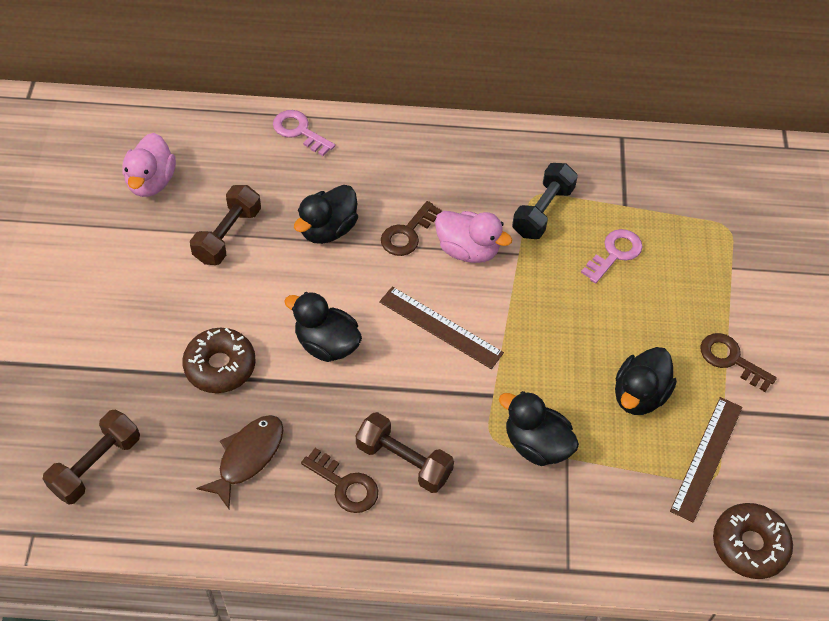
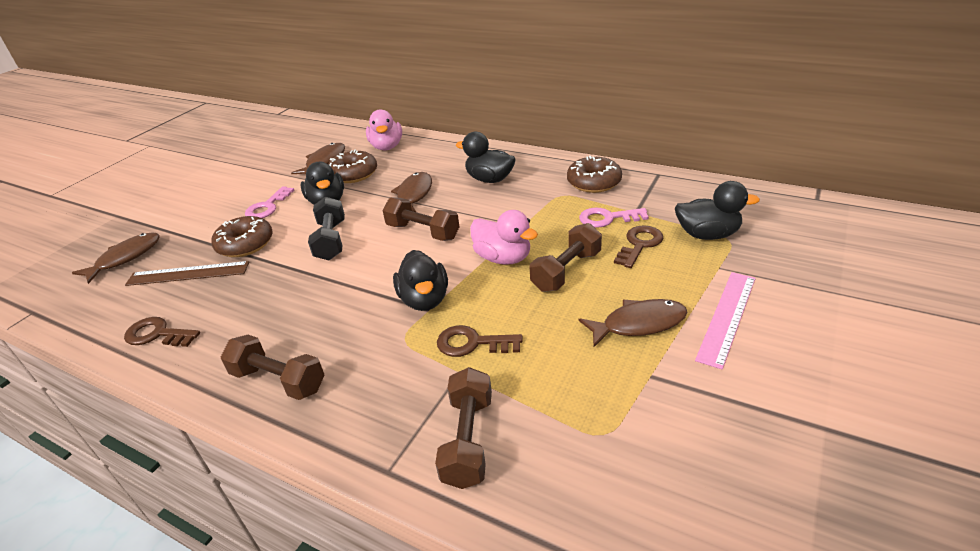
brown donut: 2 -> 3
brown dumbbell: 3 -> 4
brown fish: 1 -> 4
brown ruler: 2 -> 1
pink ruler: 0 -> 1

